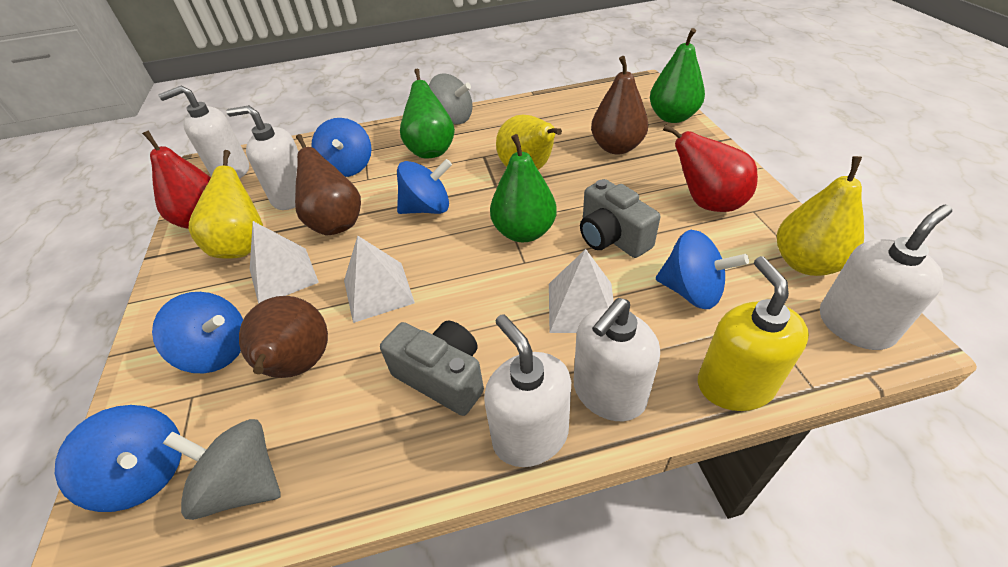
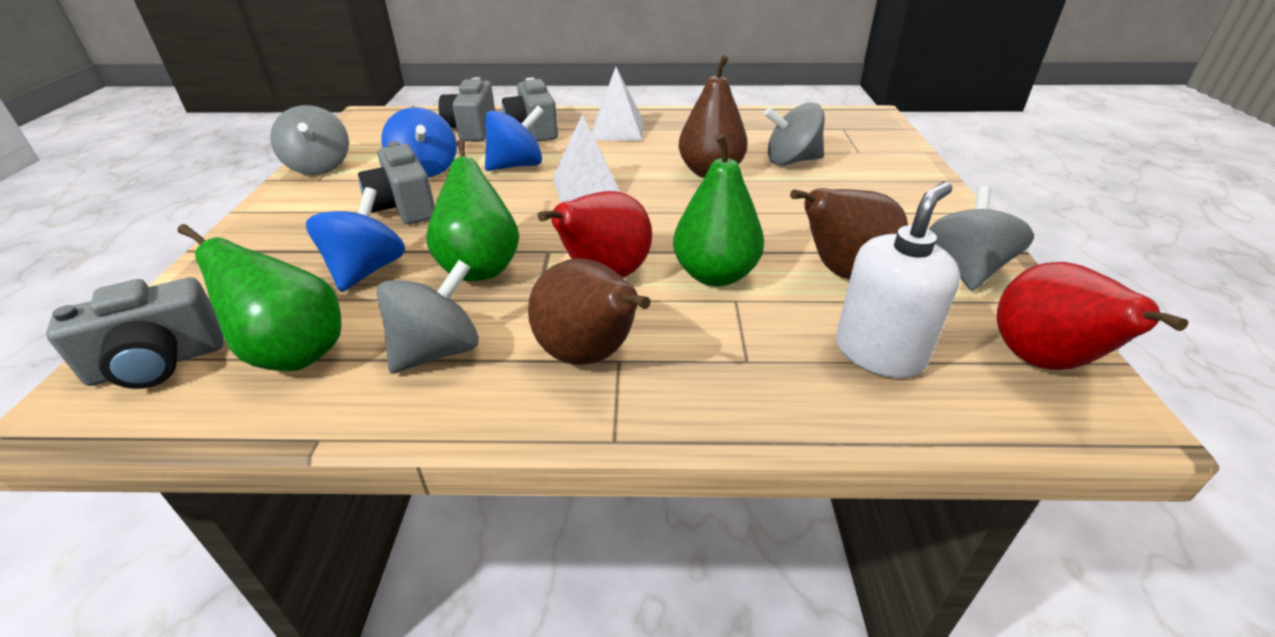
blue spinning top: 5 -> 3
grey camera: 2 -> 4
grey spinning top: 2 -> 4
white pyramid: 3 -> 2
white soap dispenser: 5 -> 1
yellow pear: 3 -> 0
yellow soap dispenser: 1 -> 0

